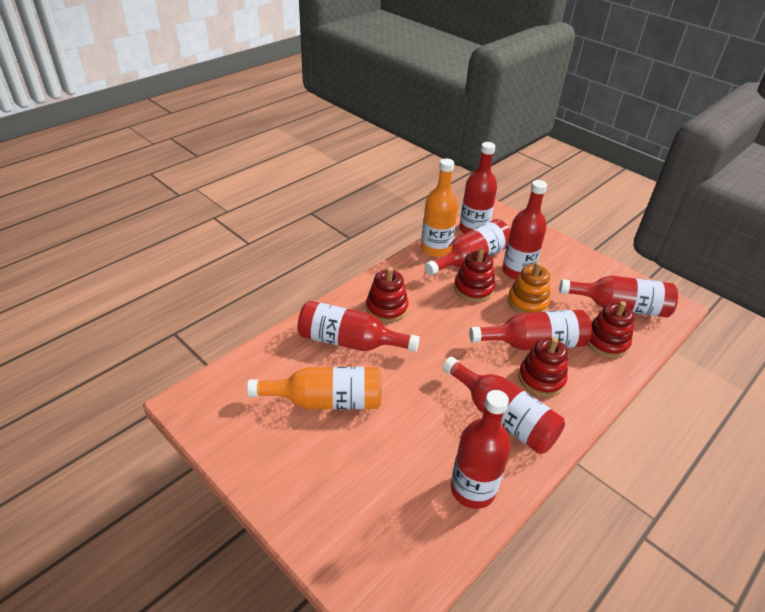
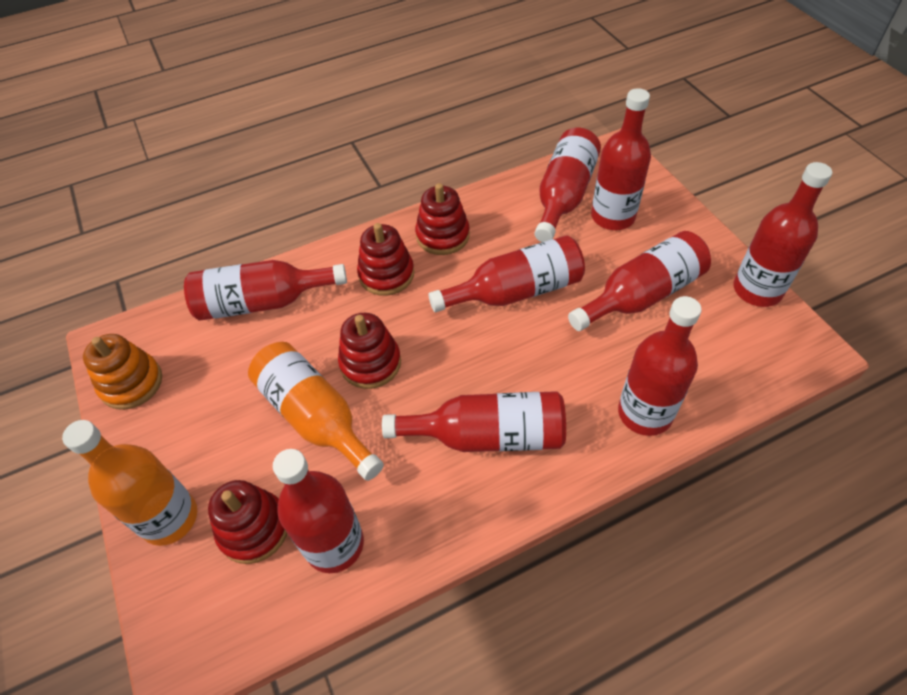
red bottle: 8 -> 9

